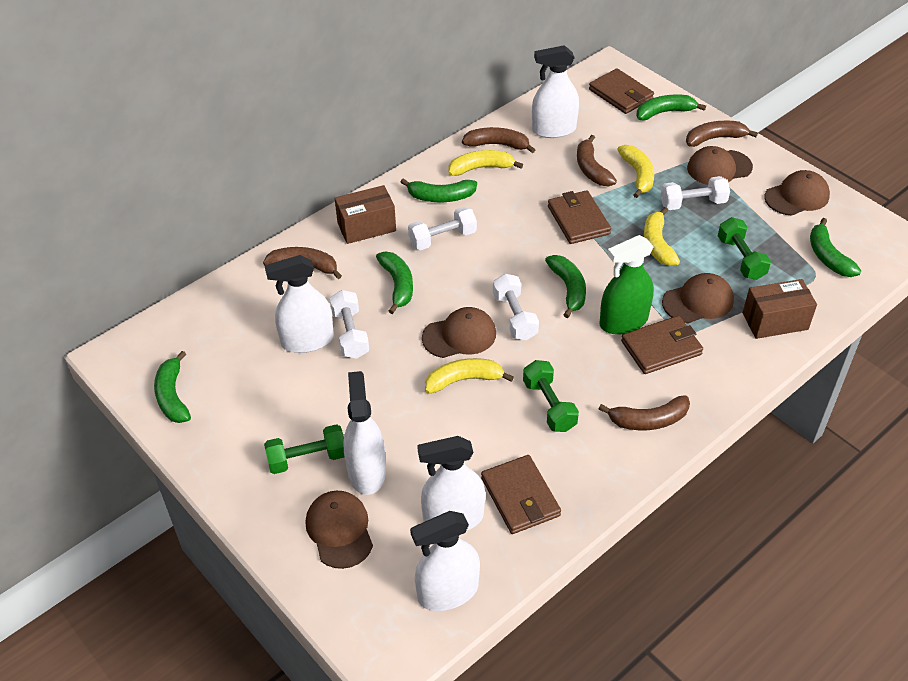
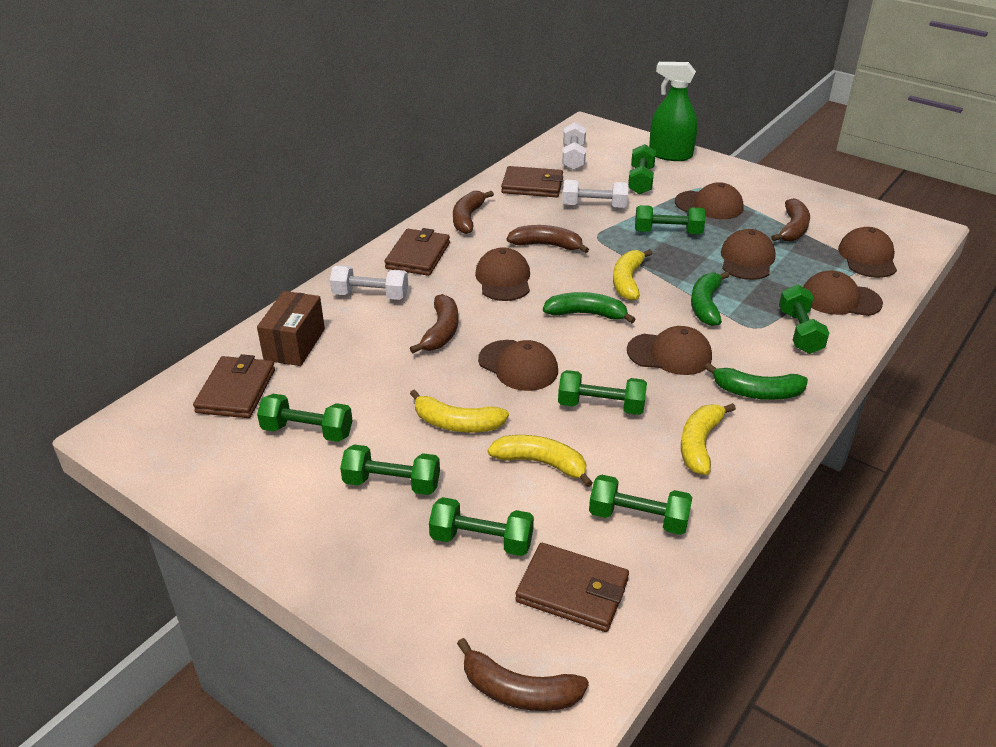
brown box: 2 -> 1
brown cap: 5 -> 7
green banana: 6 -> 3
green dumbbell: 3 -> 8
white dumbbell: 4 -> 3
white spray bottle: 5 -> 0

